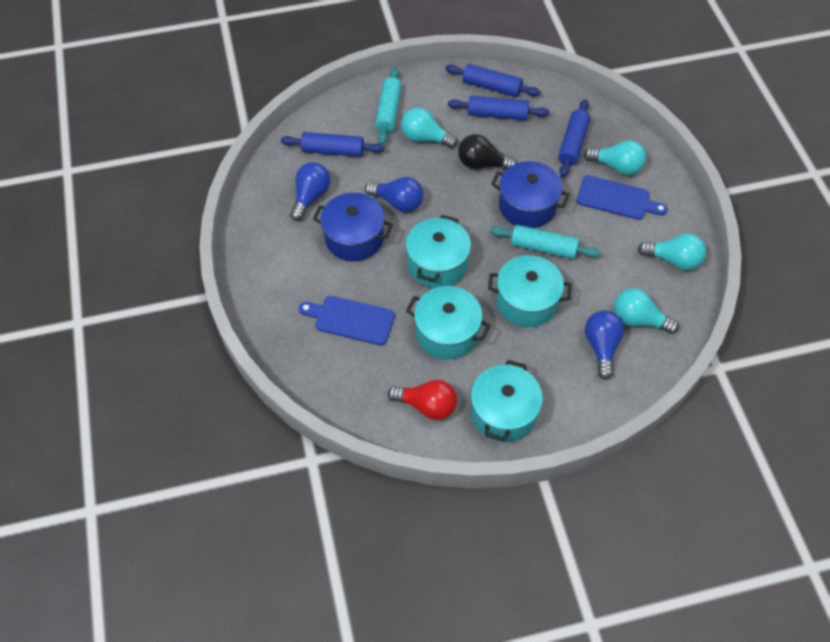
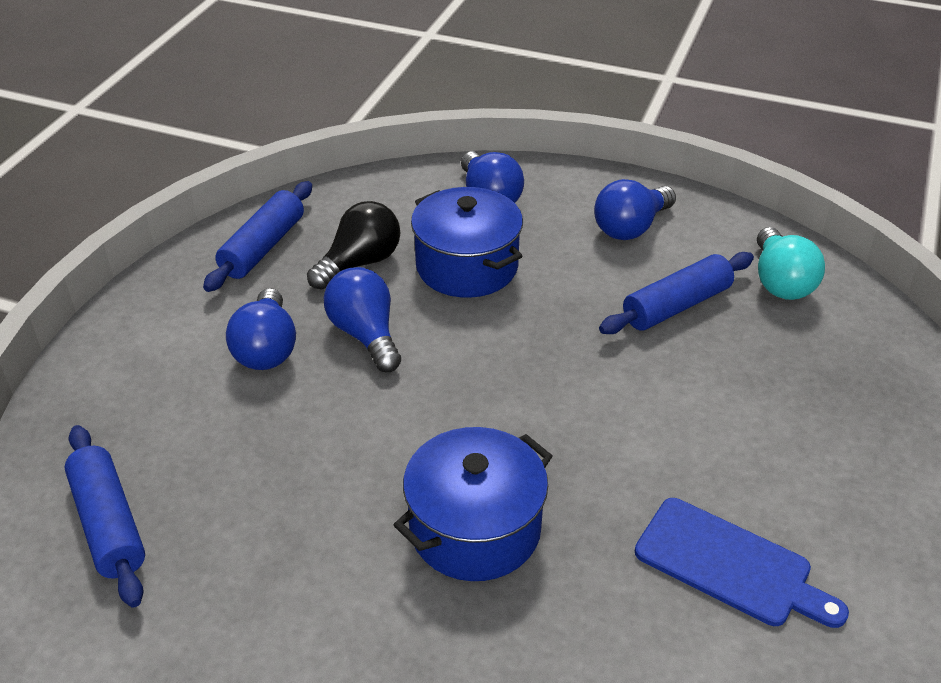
blue cutting board: 2 -> 1
blue light bulb: 3 -> 4
blue rolling pin: 4 -> 3
red light bulb: 1 -> 0
turquoise light bulb: 4 -> 1
turquoise pot: 4 -> 0
turquoise rolling pin: 2 -> 0

